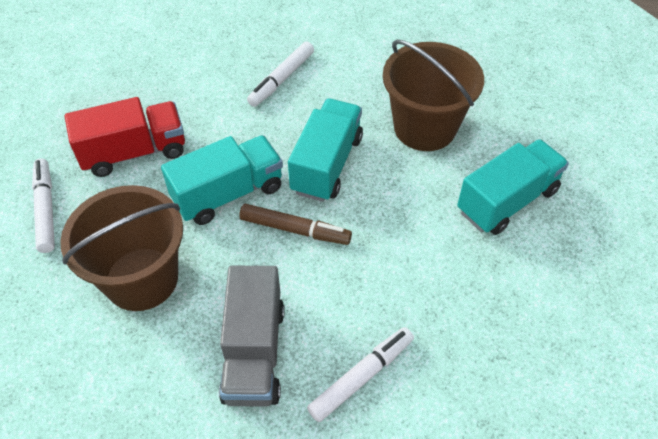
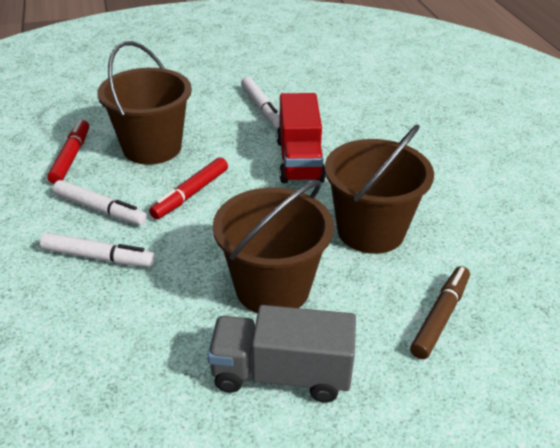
brown bucket: 2 -> 3
red marker: 0 -> 2
turquoise truck: 3 -> 0

